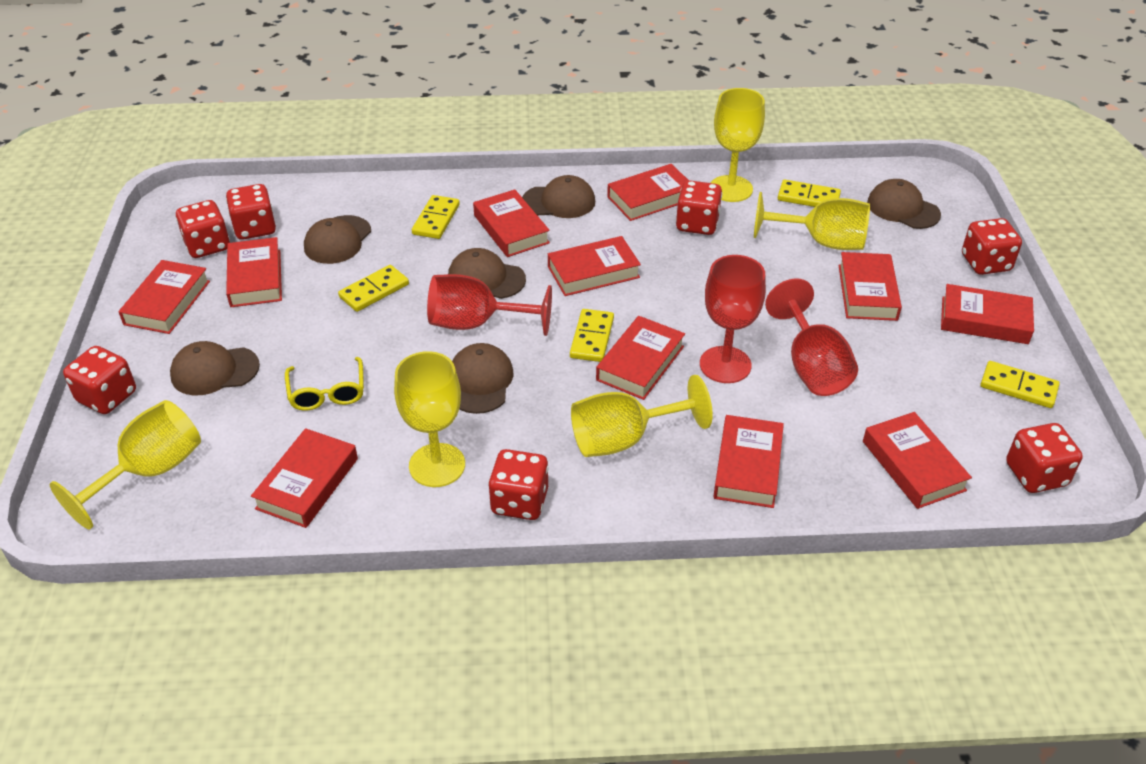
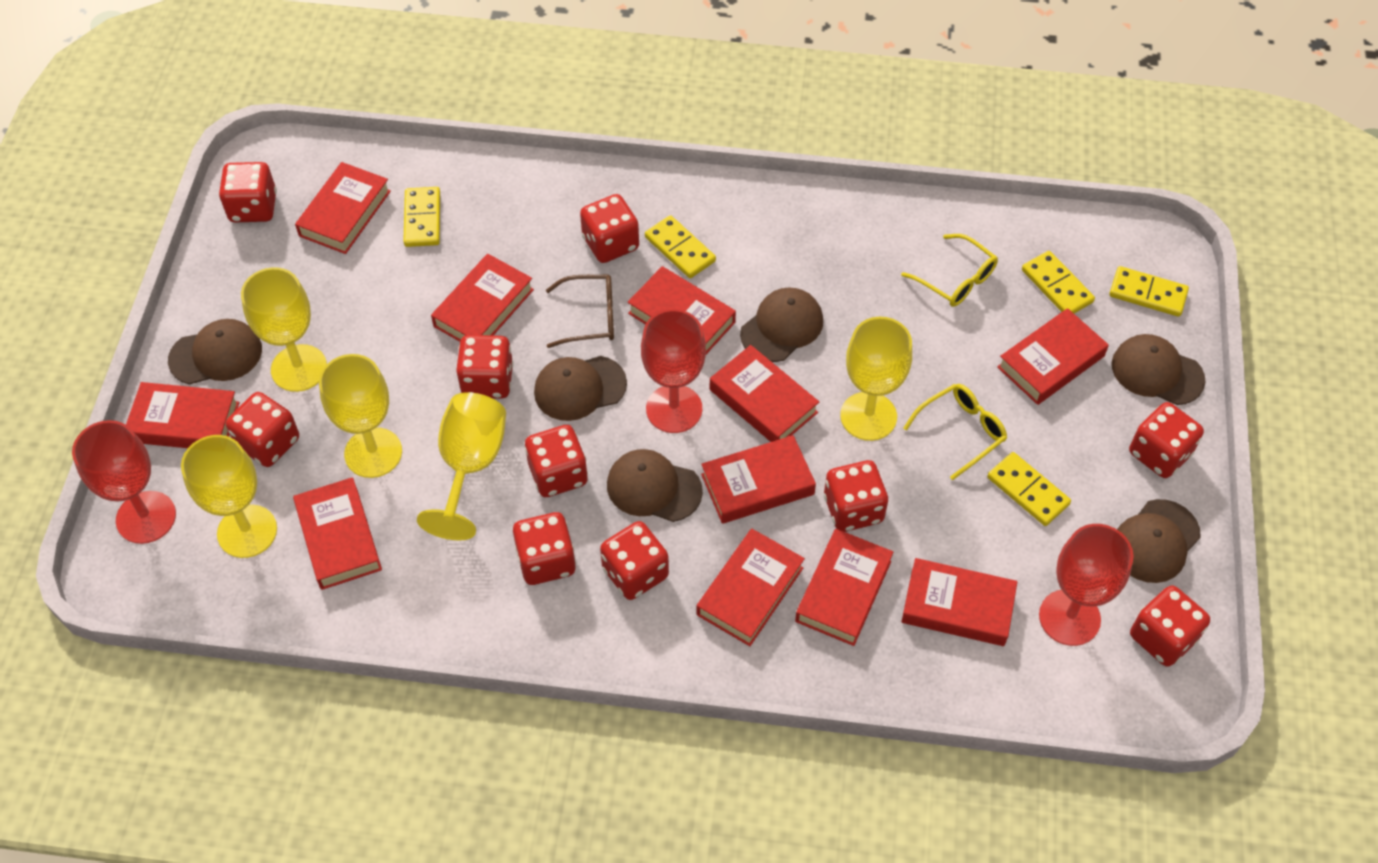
brown glasses: 0 -> 1
red dice: 7 -> 10
yellow glasses: 1 -> 2

